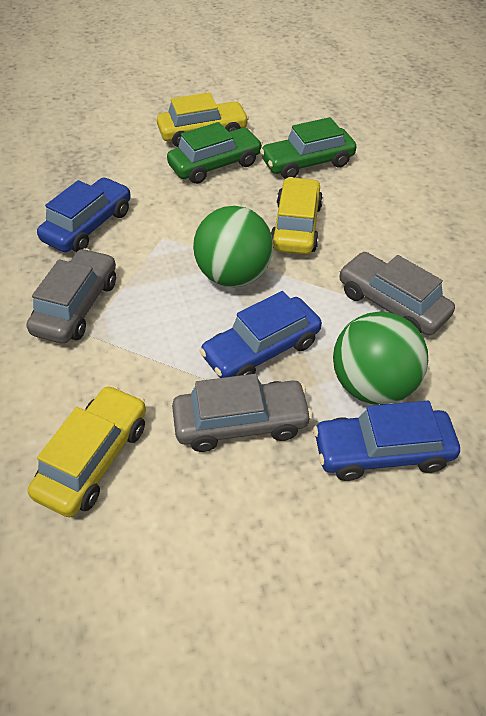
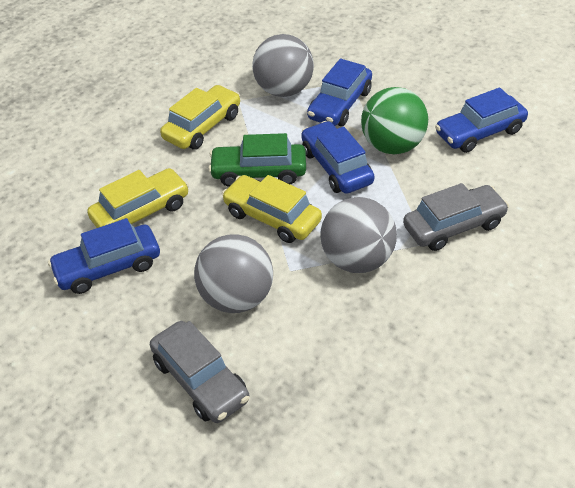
blue car: 3 -> 4
green ball: 2 -> 1
green car: 2 -> 1
grey ball: 0 -> 3
grey car: 3 -> 2

